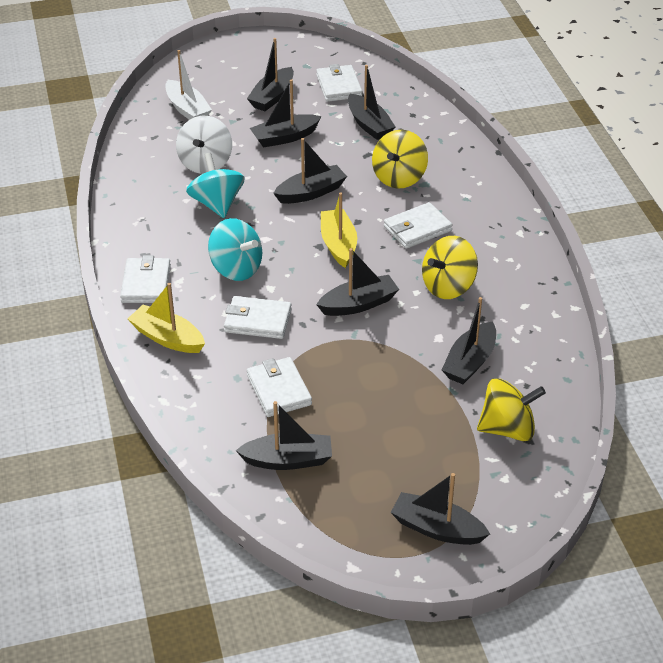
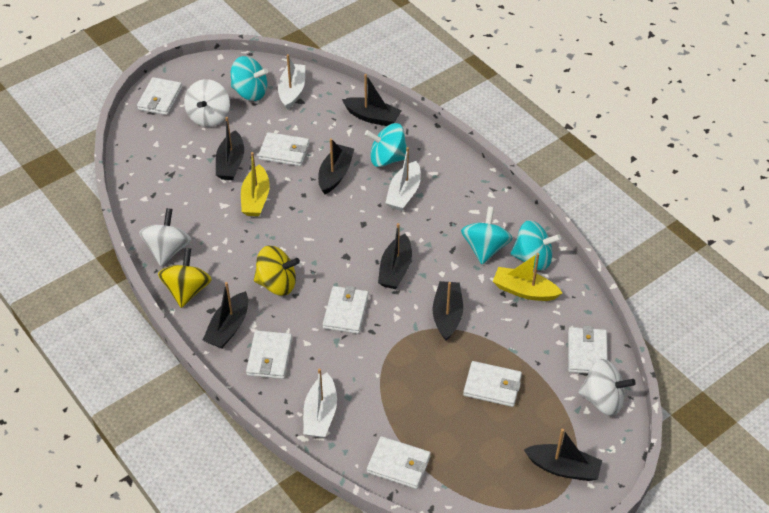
black boat: 8 -> 7
turquoise spinning top: 2 -> 4
white boat: 1 -> 3
white spinning top: 1 -> 3
white wallet: 5 -> 7
yellow spinning top: 3 -> 2

